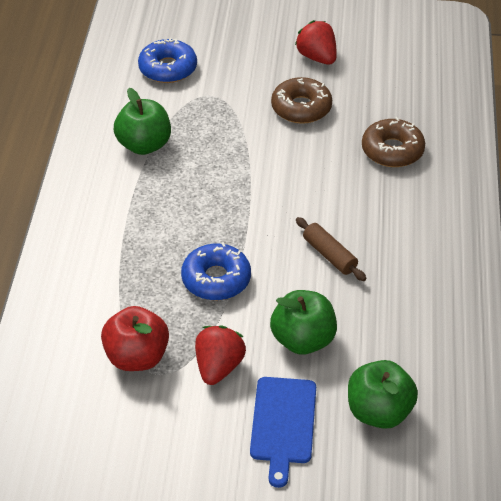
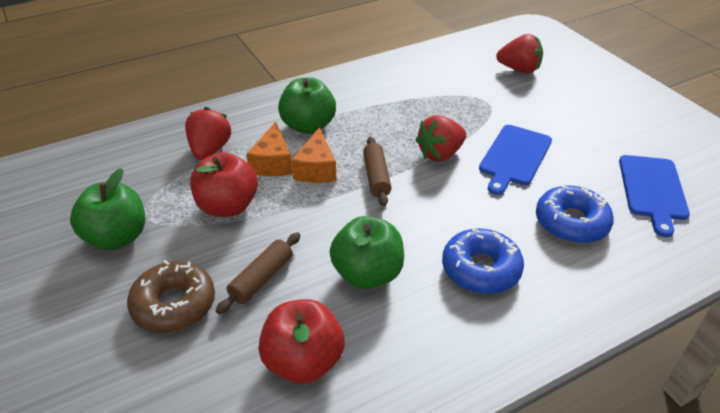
blue cutting board: 1 -> 2
brown donut: 2 -> 1
brown rolling pin: 1 -> 2
orange cheese: 0 -> 2
red apple: 1 -> 2
red strawberry: 2 -> 3

